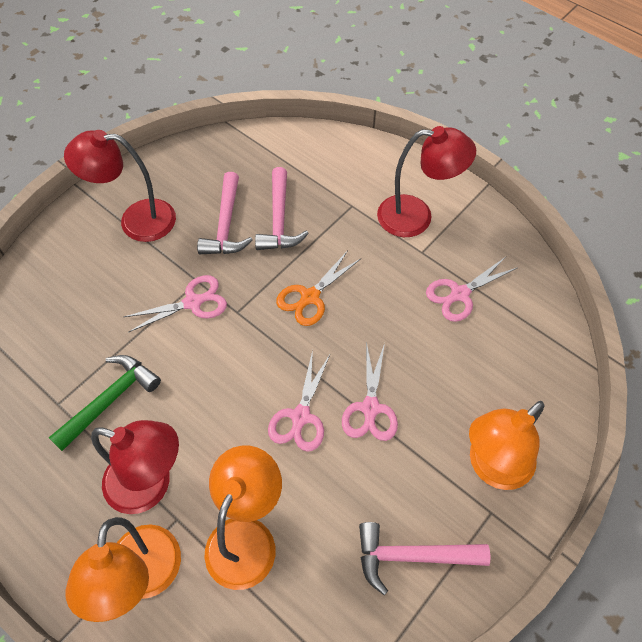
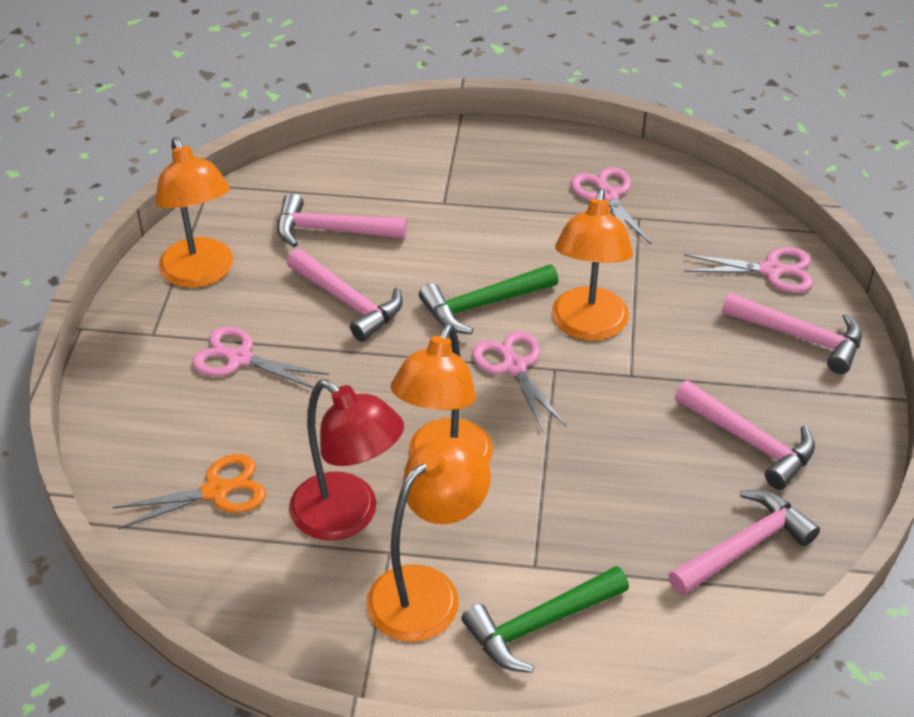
green hammer: 1 -> 2
orange lamp: 3 -> 4
pink hammer: 3 -> 5
red lamp: 3 -> 1

